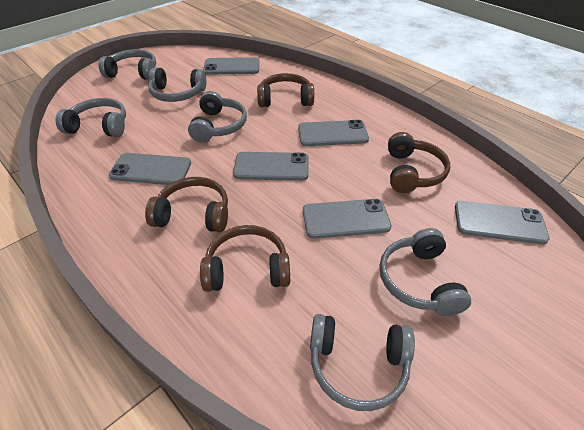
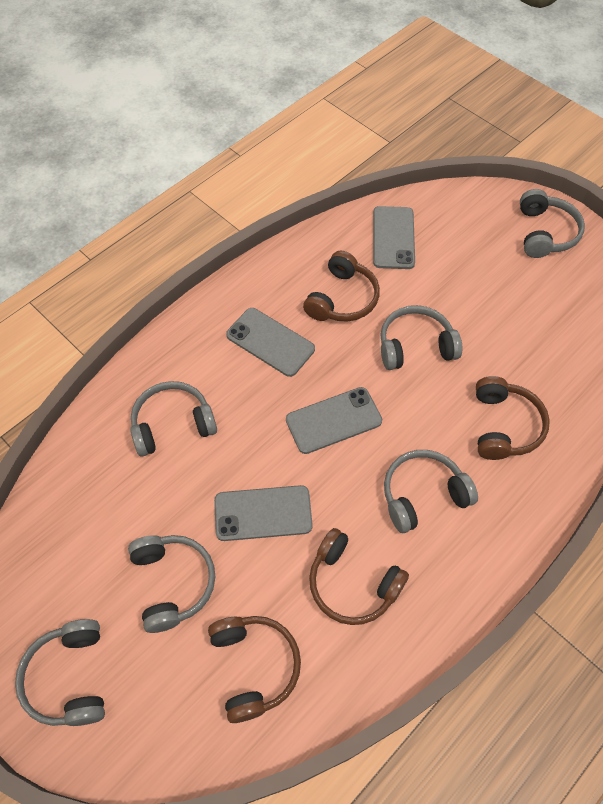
grey phone: 6 -> 4

